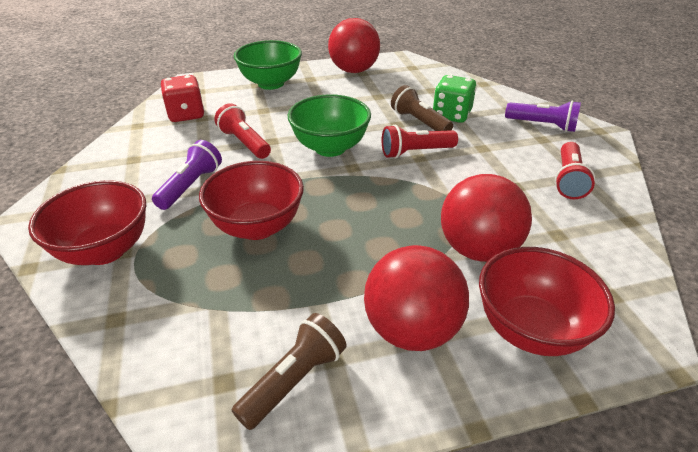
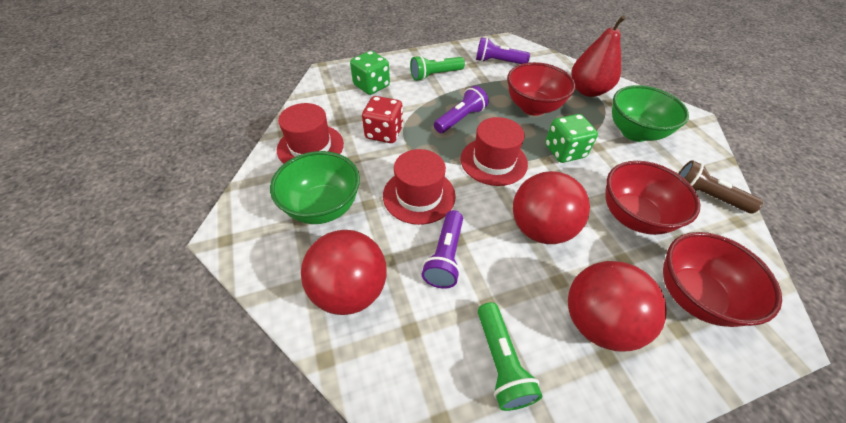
brown flashlight: 2 -> 1
green dice: 1 -> 2
green flashlight: 0 -> 2
purple flashlight: 2 -> 3
red flashlight: 3 -> 0
red hat: 0 -> 3
red pear: 0 -> 1

